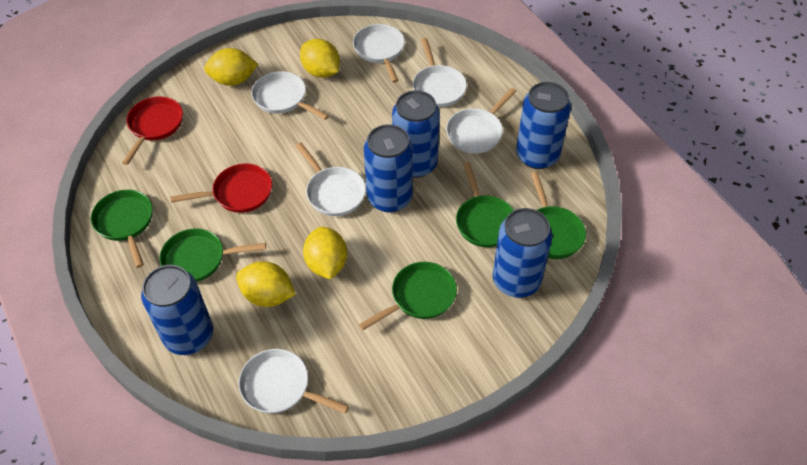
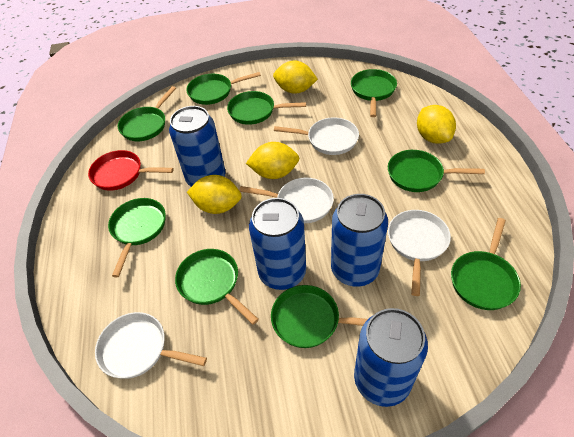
blue can: 5 -> 4
green pan: 5 -> 9
red pan: 2 -> 1
white pan: 6 -> 4

